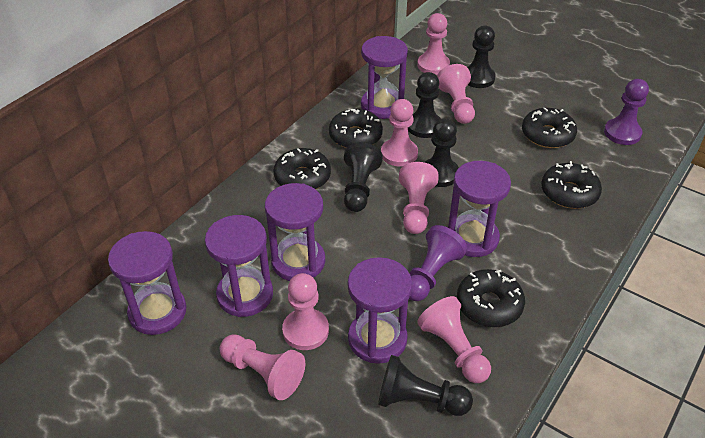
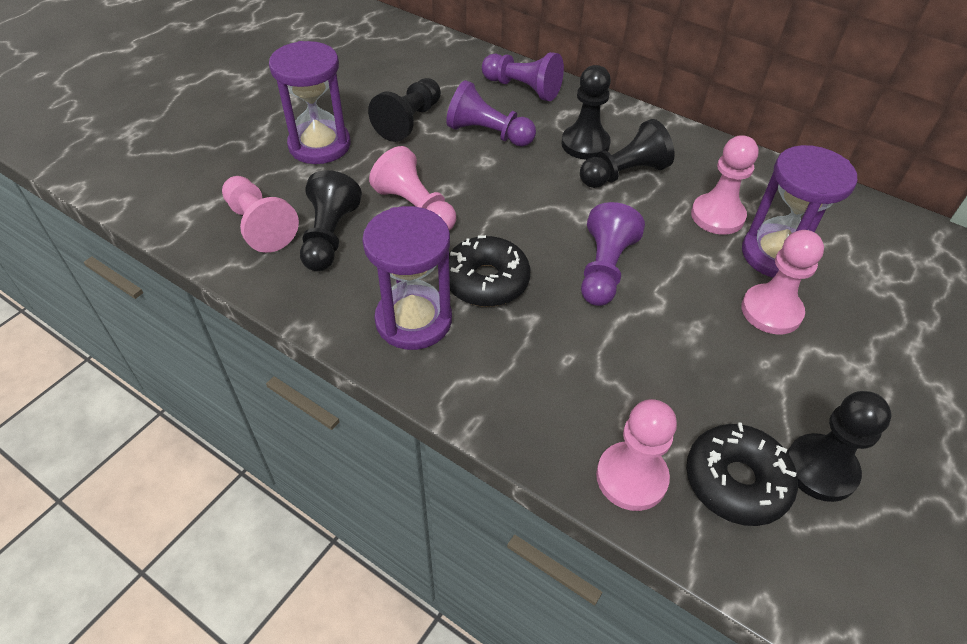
black donut: 5 -> 2
pink pawn: 7 -> 5
purple hourglass: 6 -> 3
purple pawn: 2 -> 3

